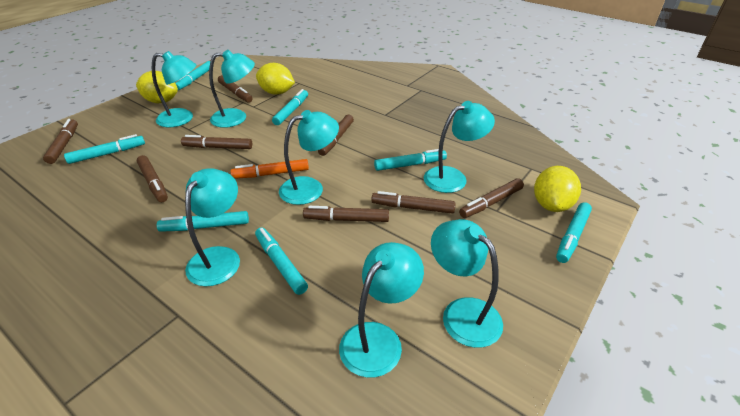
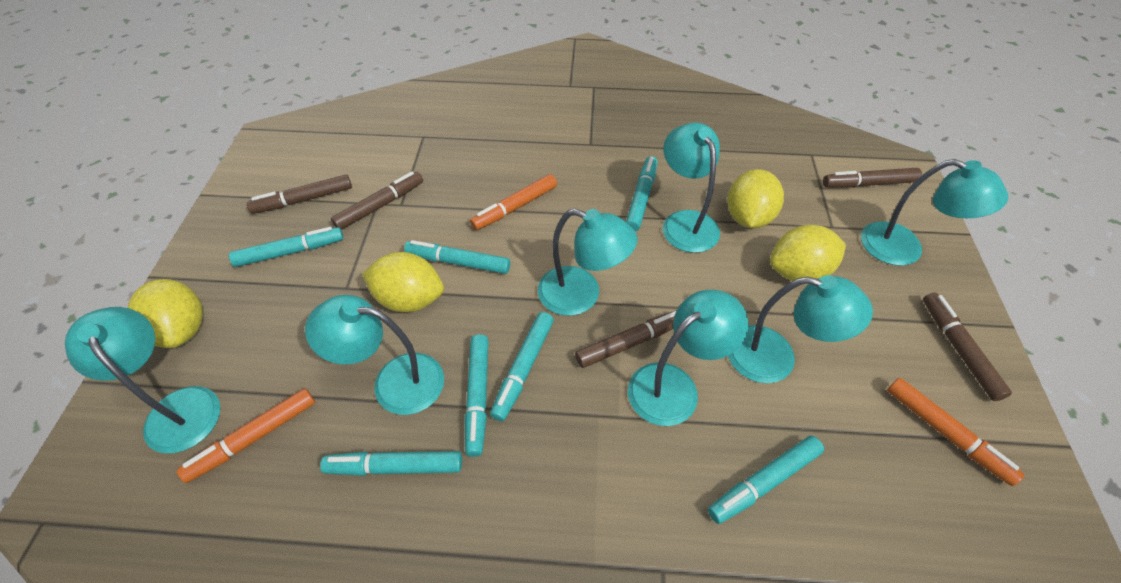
brown marker: 8 -> 5
orange marker: 1 -> 3
yellow lemon: 3 -> 4

